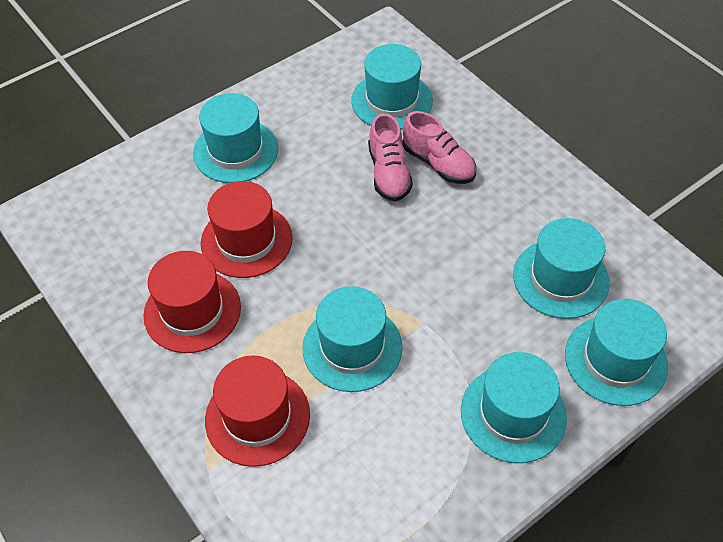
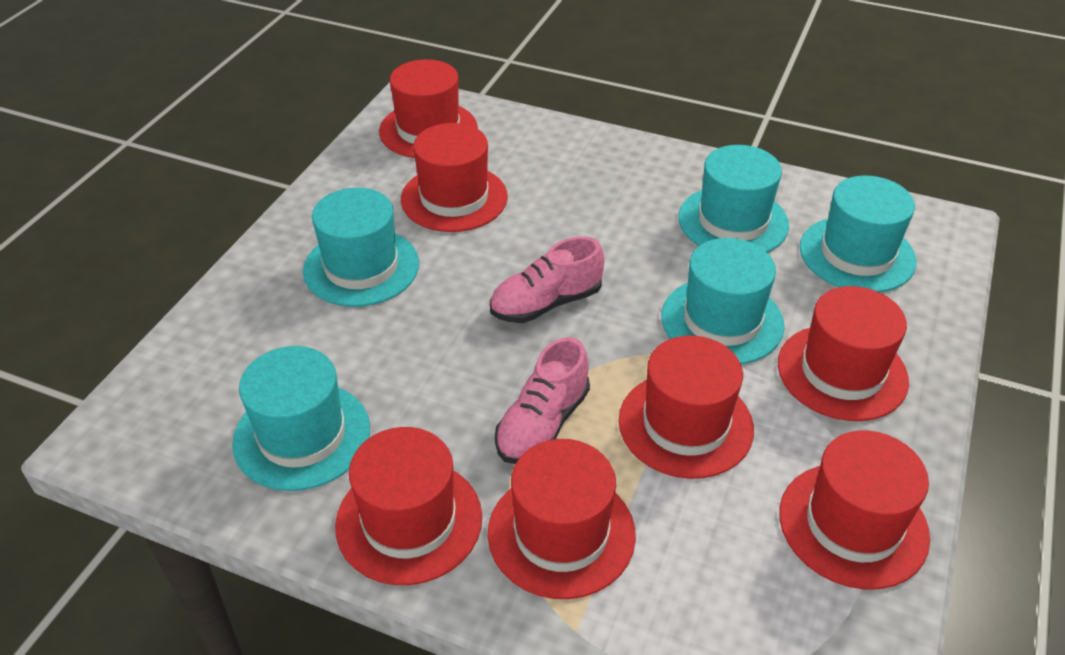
red hat: 3 -> 7
turquoise hat: 6 -> 5

